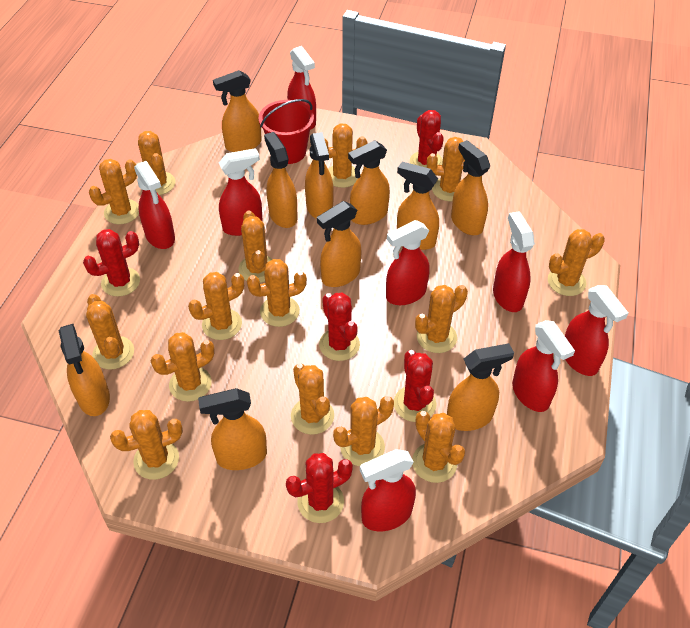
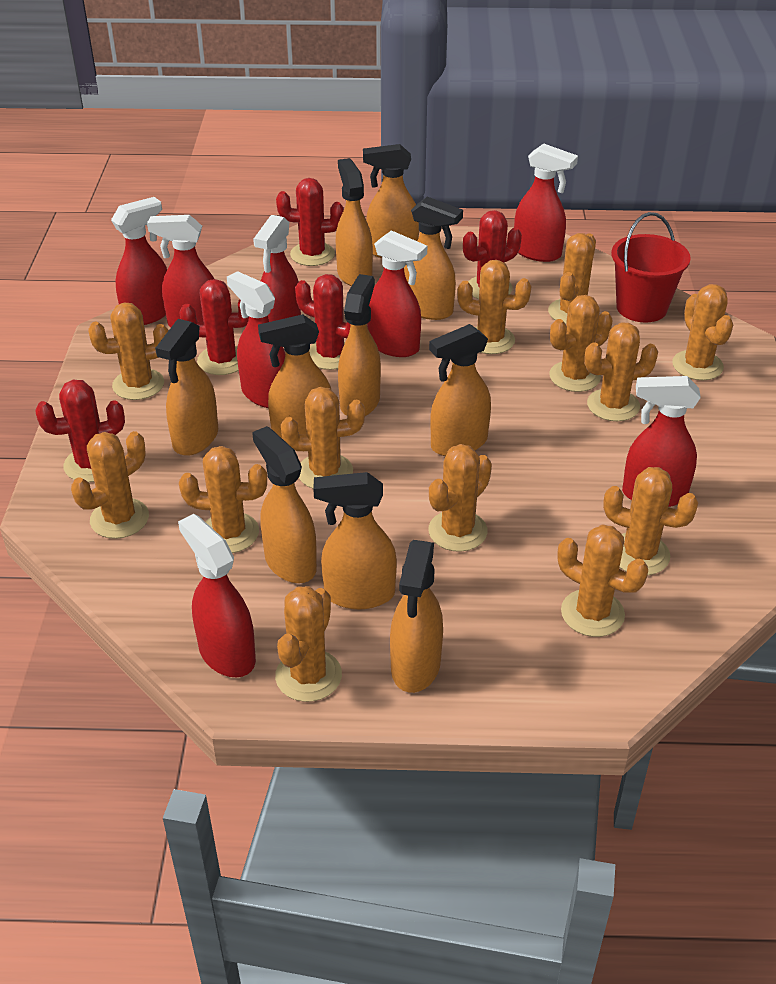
orange cactus: 15 -> 13

